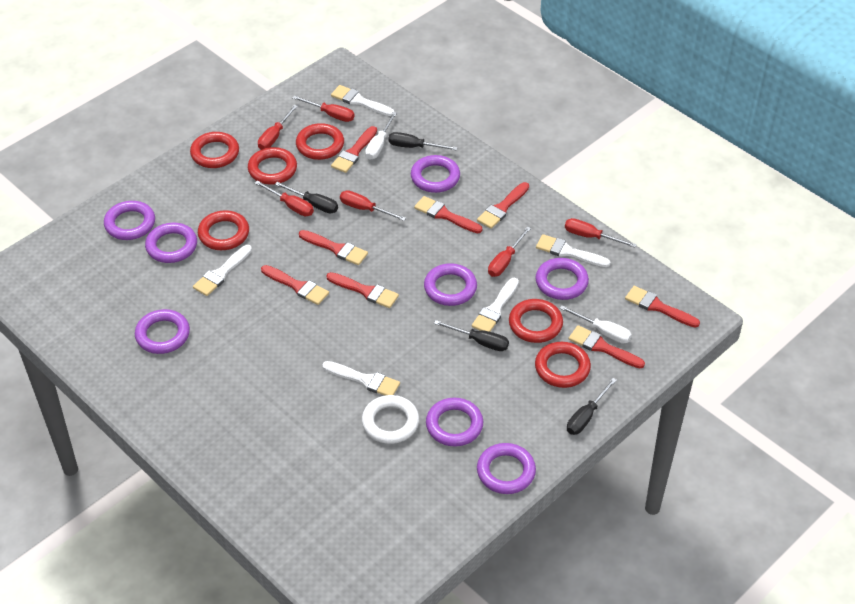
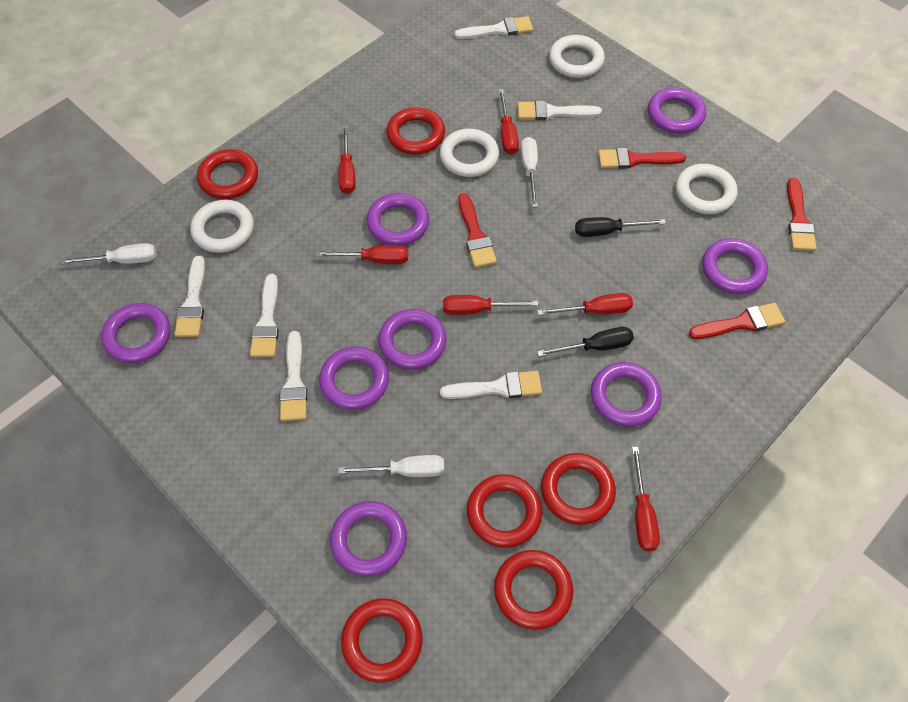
black screwdriver: 4 -> 2
red brush: 8 -> 4
white brush: 5 -> 6
white ring: 1 -> 4
white screwdriver: 2 -> 3

